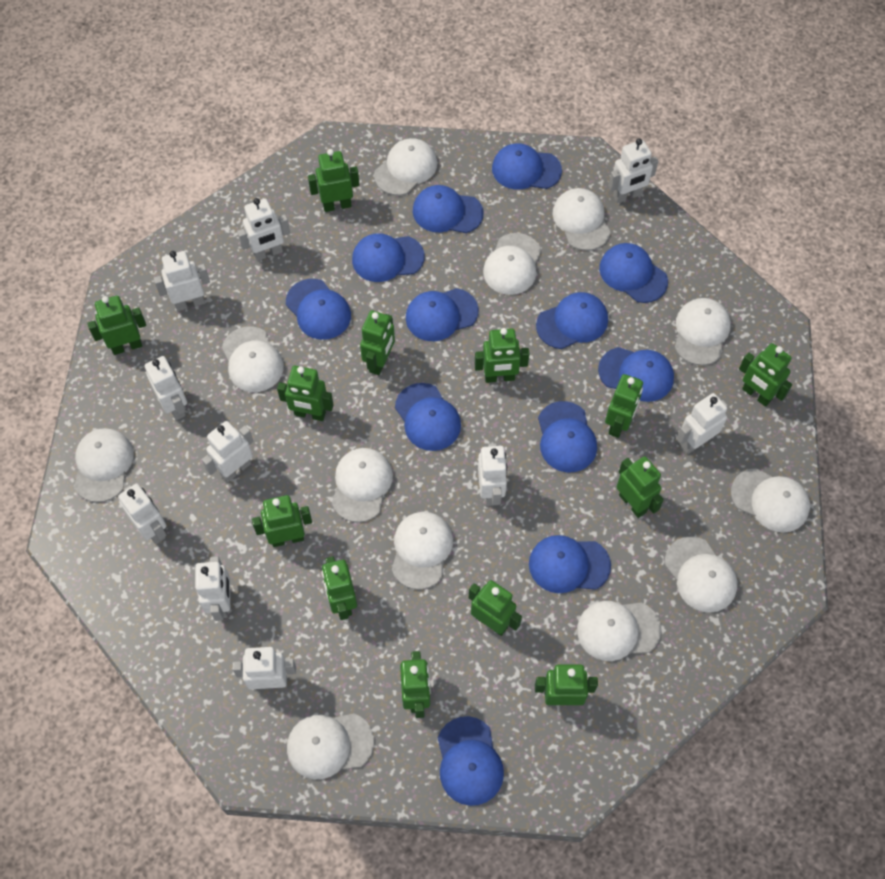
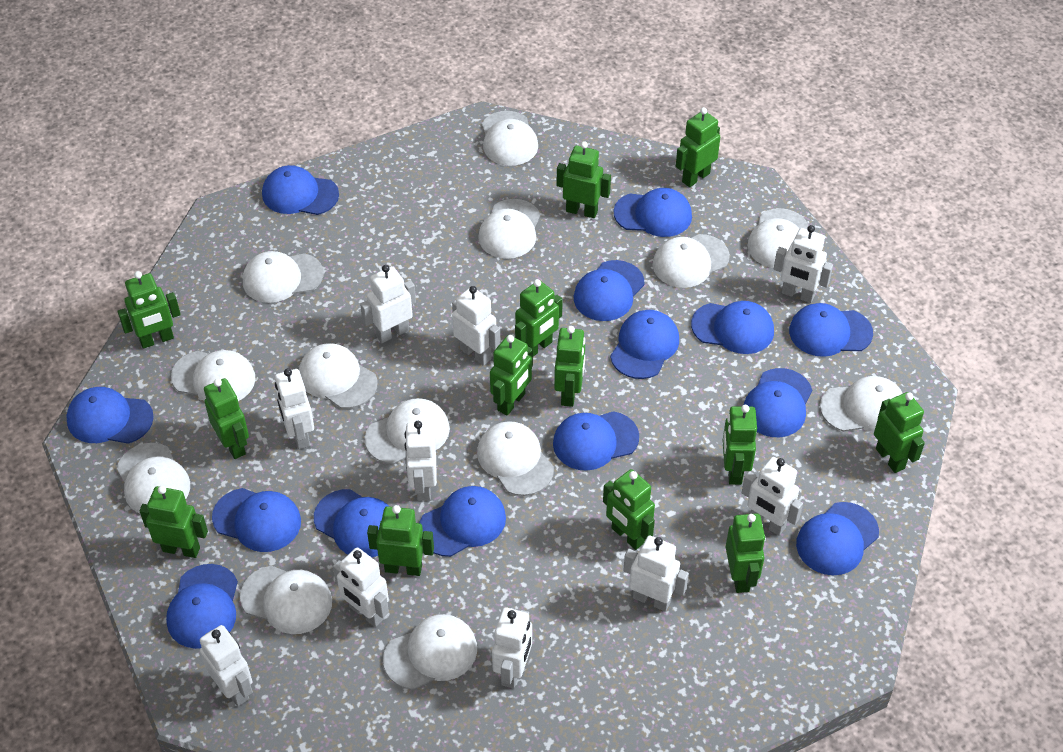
blue cap: 12 -> 14
white cap: 12 -> 13

